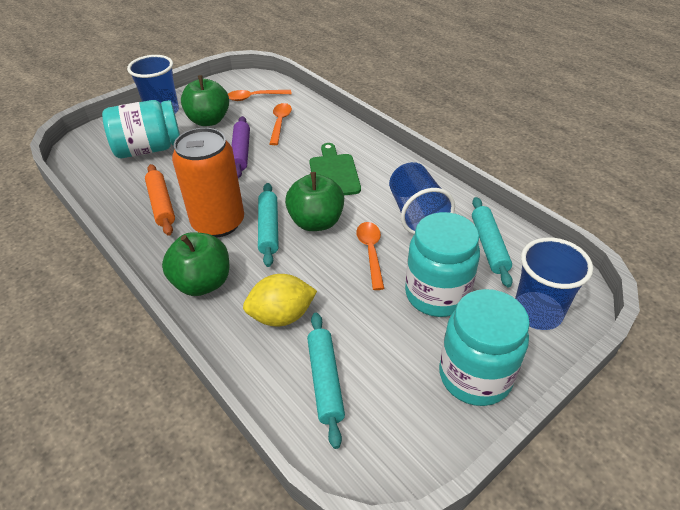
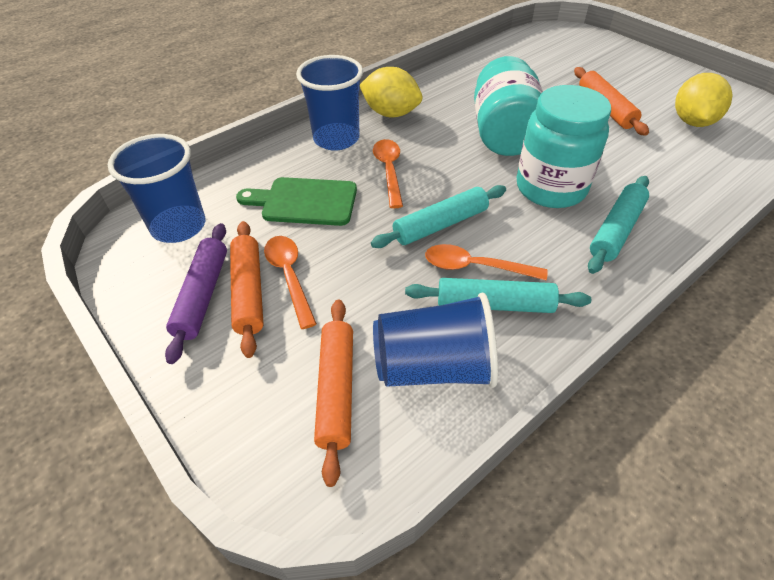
green apple: 3 -> 0
orange can: 1 -> 0
orange rolling pin: 1 -> 3
turquoise jar: 3 -> 2
yellow lemon: 1 -> 2

